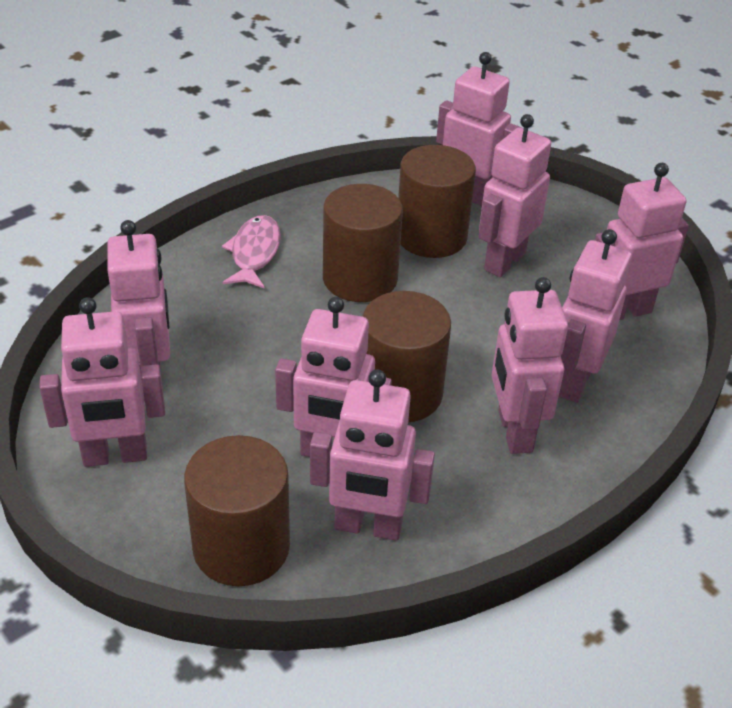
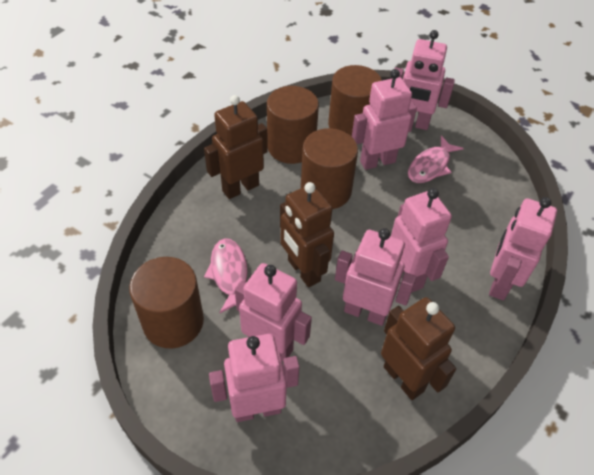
brown robot: 0 -> 3
pink fish: 1 -> 2
pink robot: 9 -> 7

